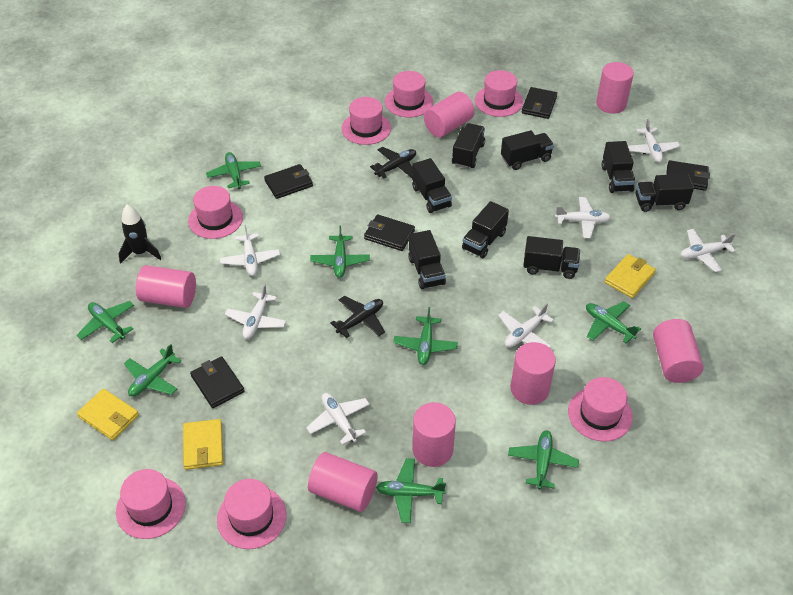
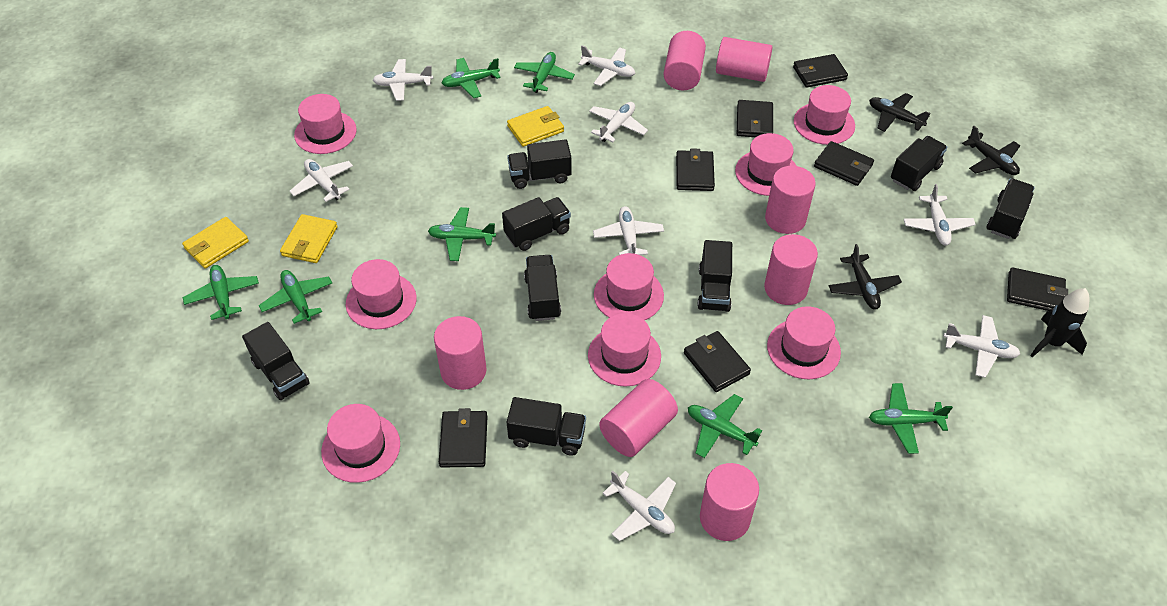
black plane: 2 -> 3
black wallet: 5 -> 7
green plane: 8 -> 7
pink hat: 7 -> 8
white plane: 7 -> 8

